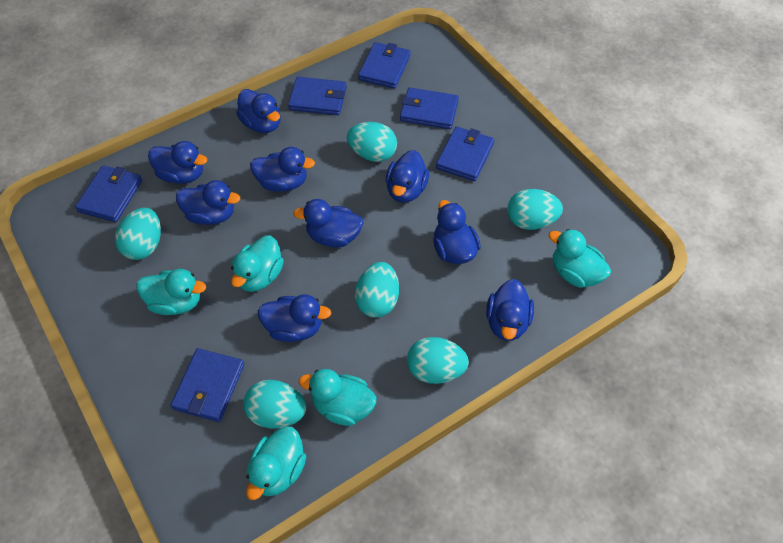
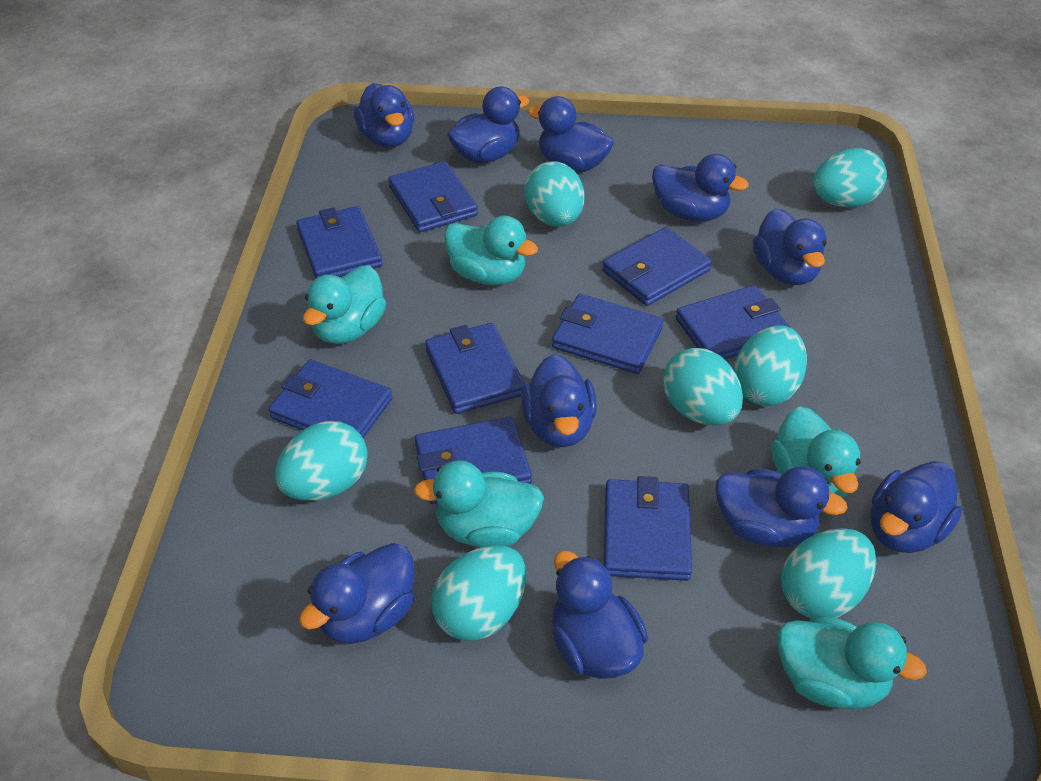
blue duck: 9 -> 10
blue wallet: 6 -> 9
turquoise egg: 6 -> 7

